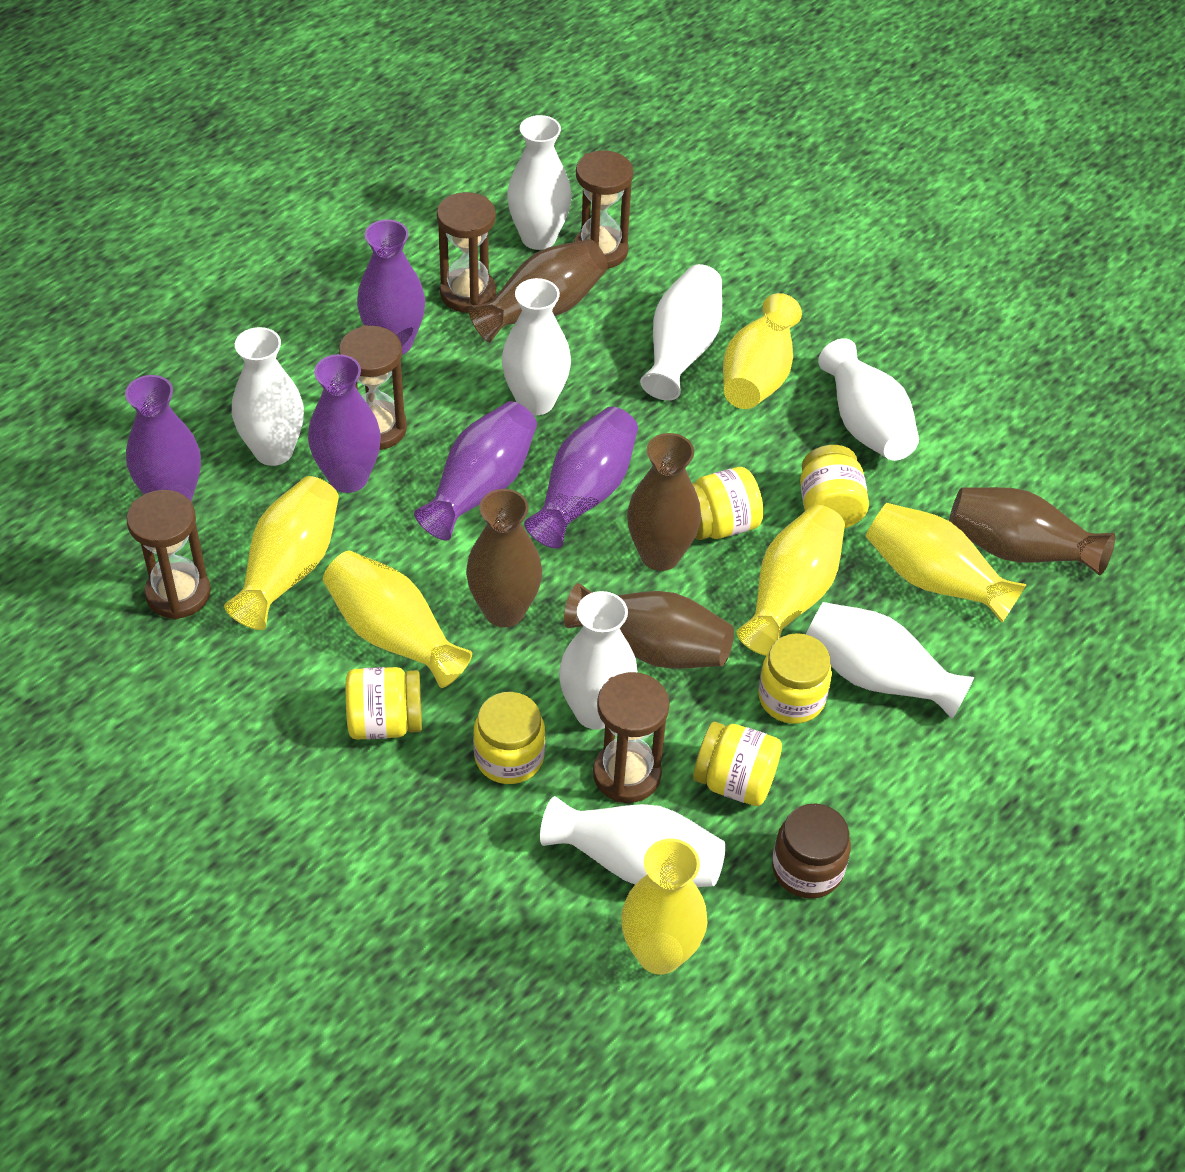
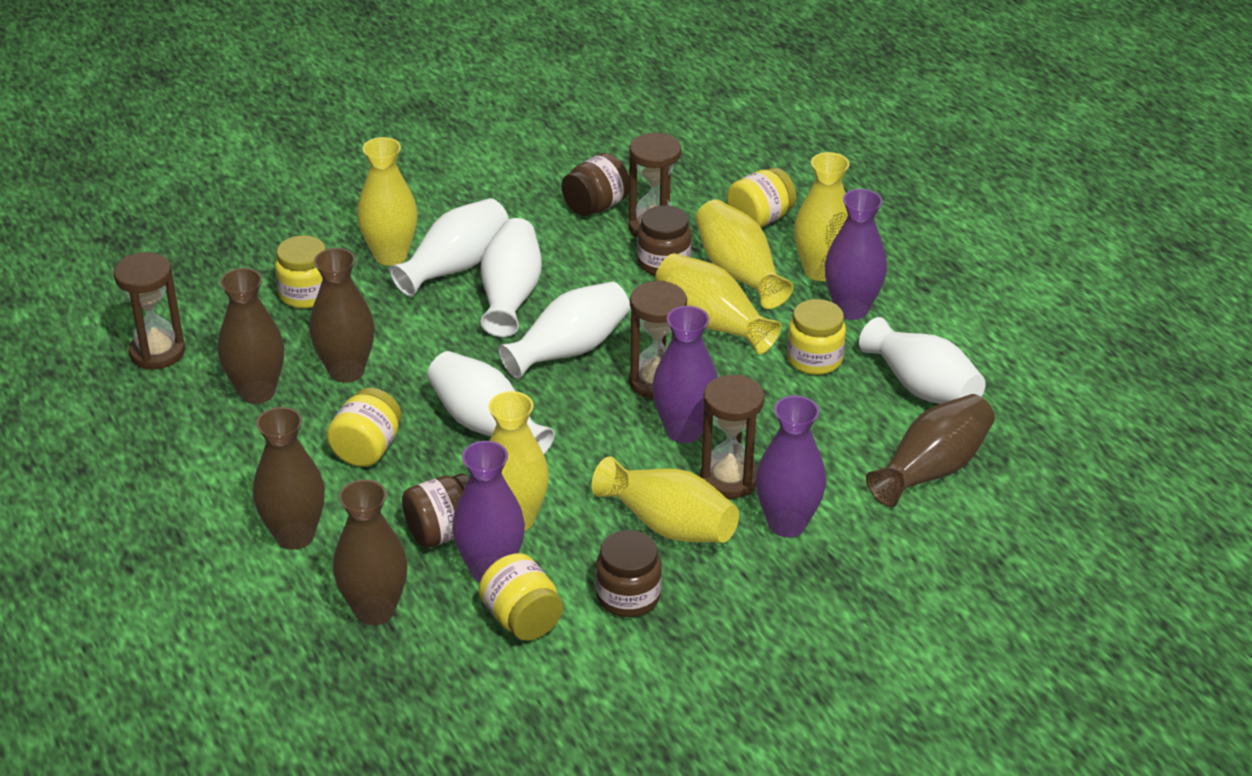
brown hourglass: 5 -> 4
brown jar: 1 -> 4
purple vase: 5 -> 4
white vase: 8 -> 5
yellow jar: 6 -> 5

